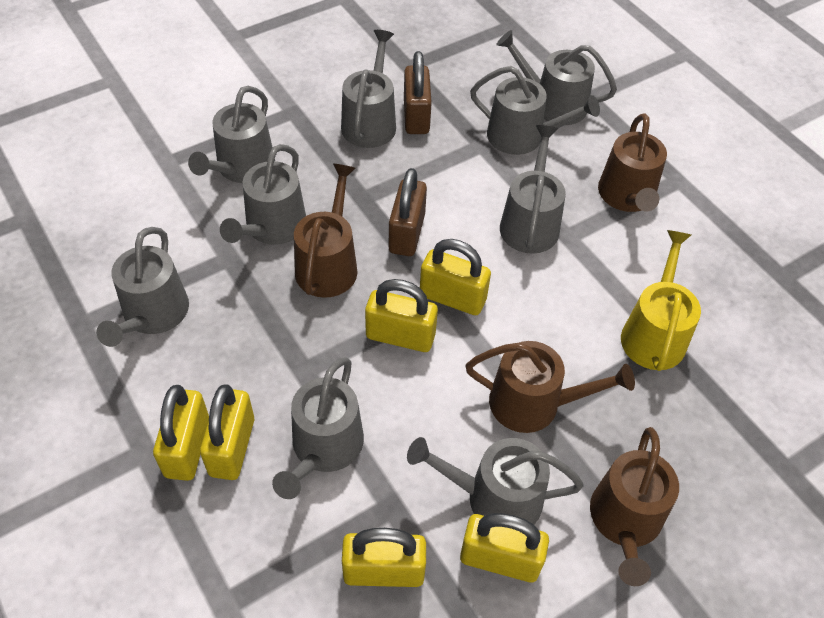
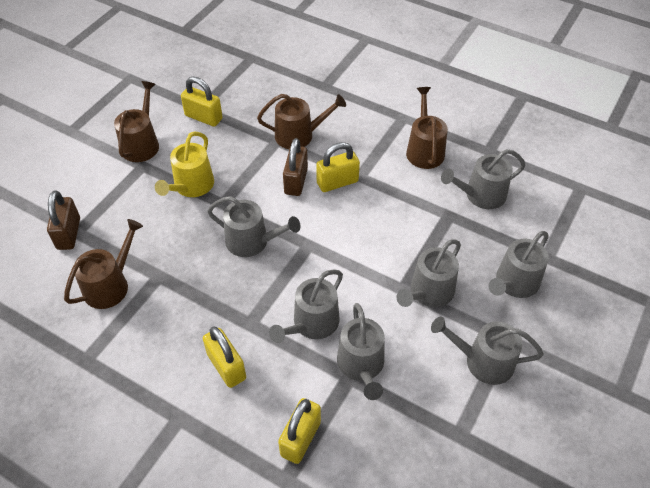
grey watering can: 9 -> 7
yellow padlock: 6 -> 4

